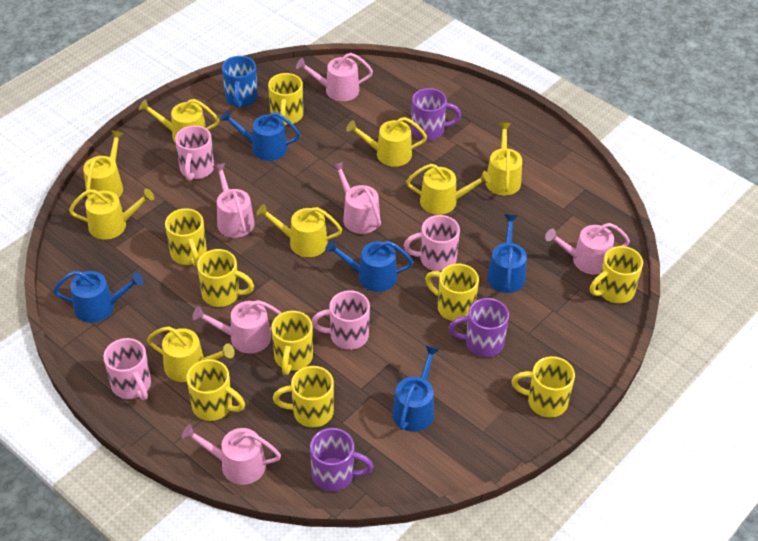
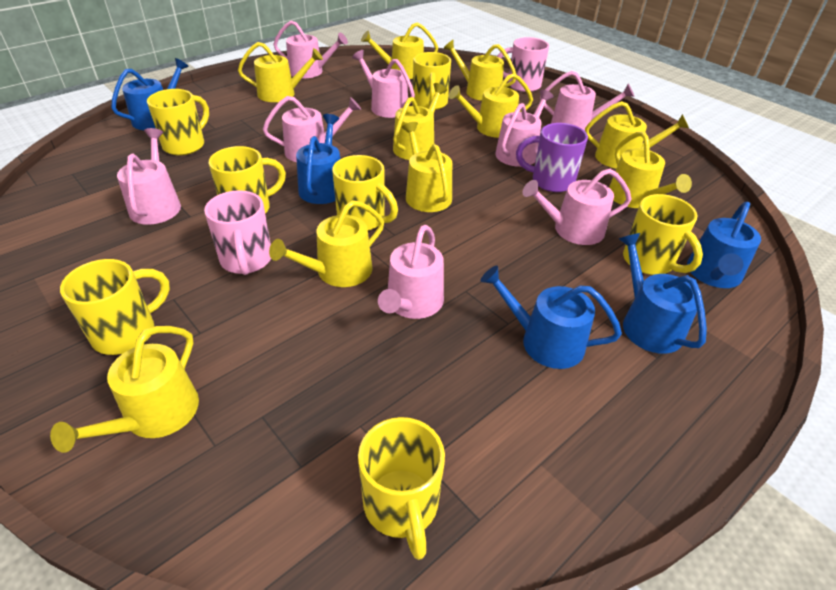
blue mug: 1 -> 0
pink mug: 4 -> 2
pink watering can: 6 -> 8
purple mug: 3 -> 1
yellow mug: 9 -> 7
yellow watering can: 8 -> 10

